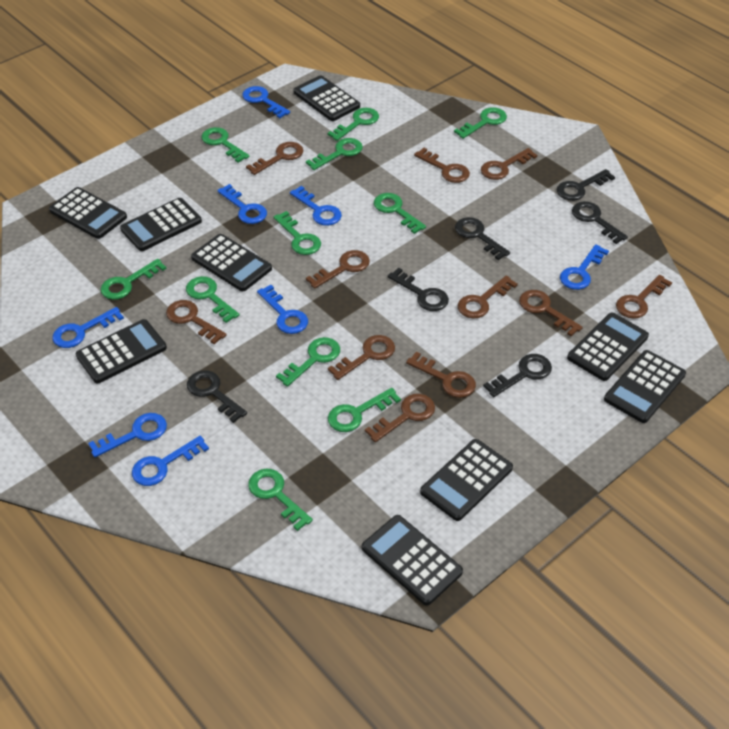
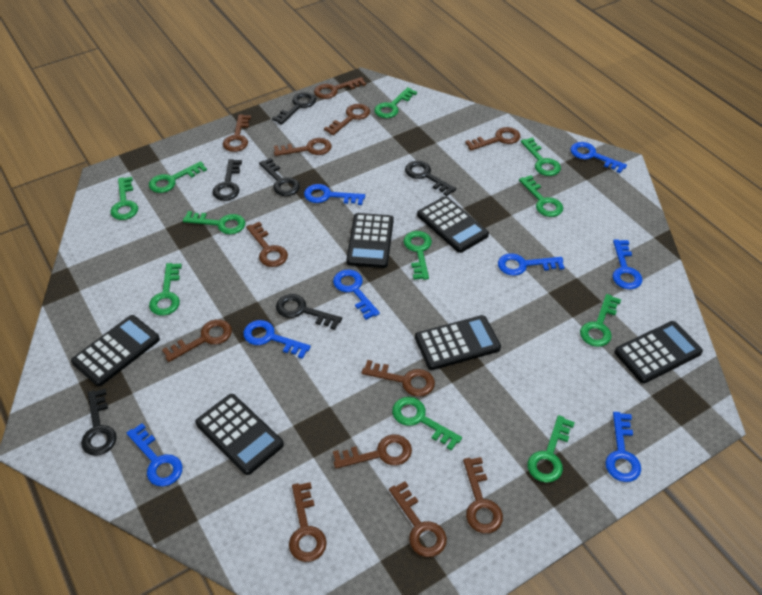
black calculator: 9 -> 6
brown key: 11 -> 12

